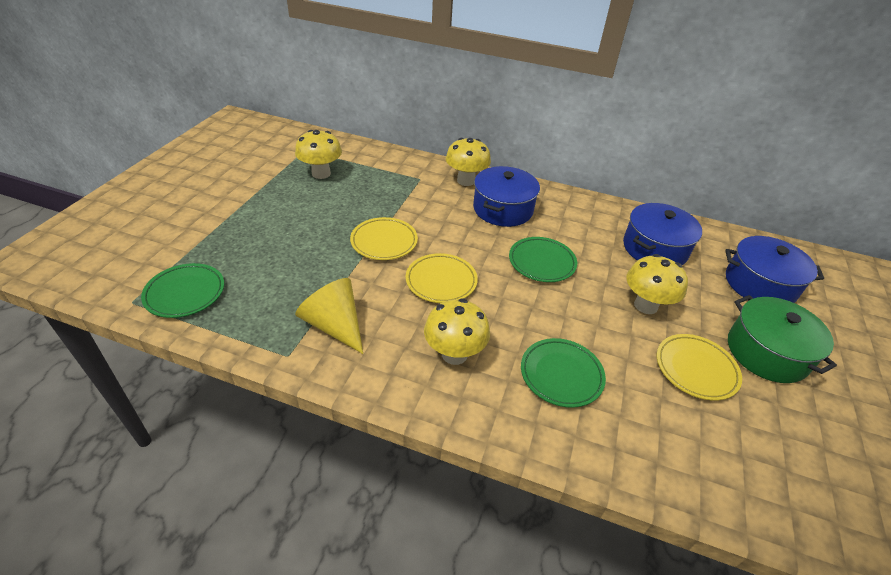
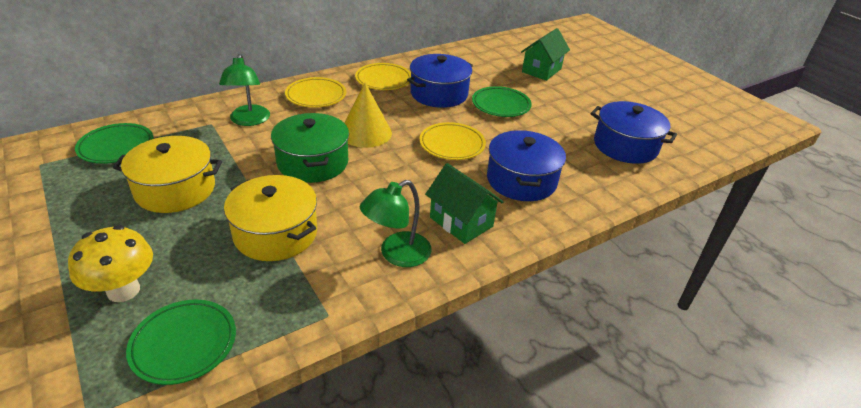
green house: 0 -> 2
green lamp: 0 -> 2
yellow mushroom: 4 -> 1
yellow pot: 0 -> 2

